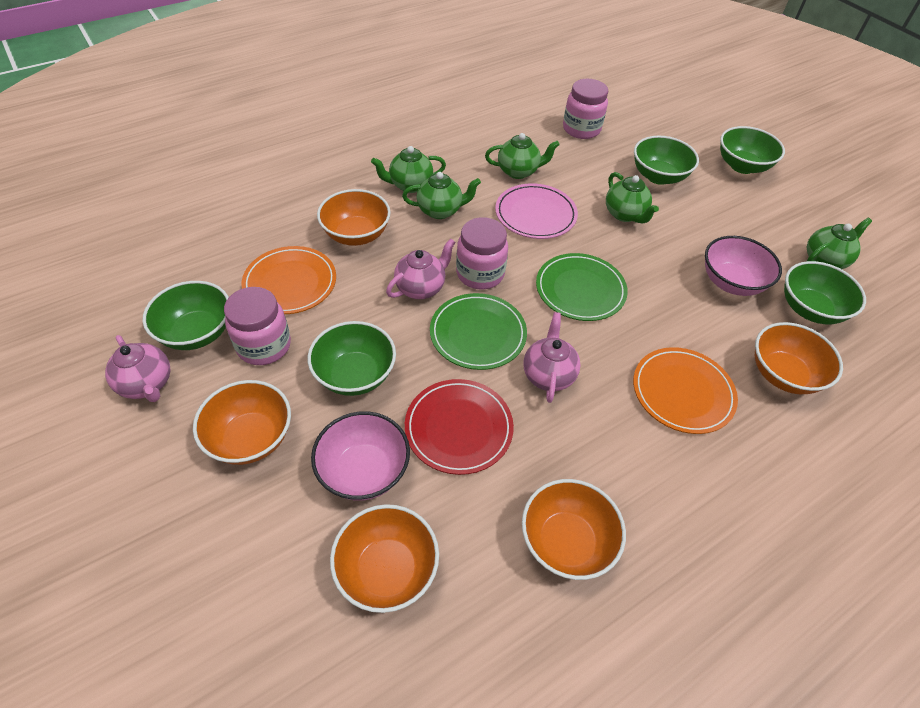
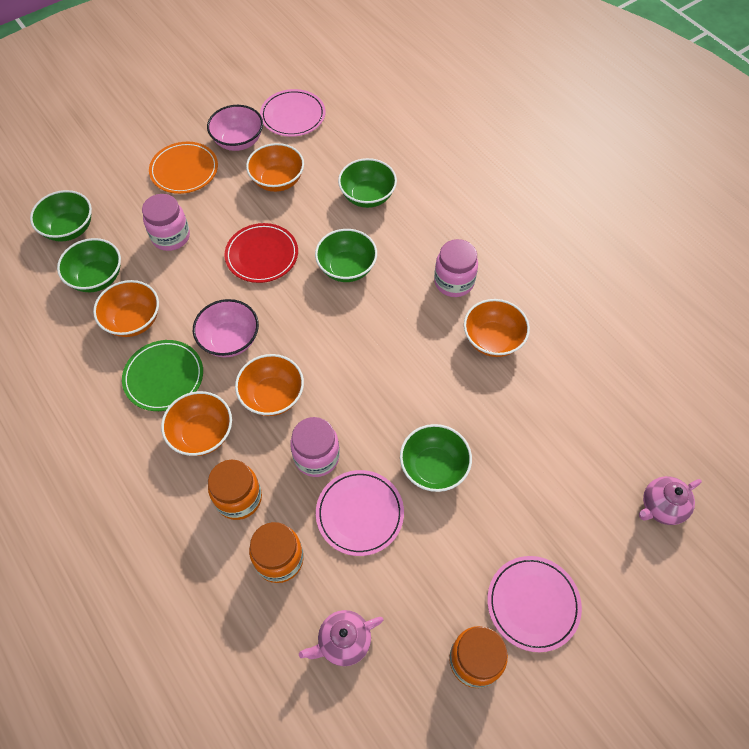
green plate: 2 -> 1
green teapot: 5 -> 0
orange jar: 0 -> 3
orange plate: 2 -> 1
pink plate: 1 -> 3
pink teapot: 3 -> 2

